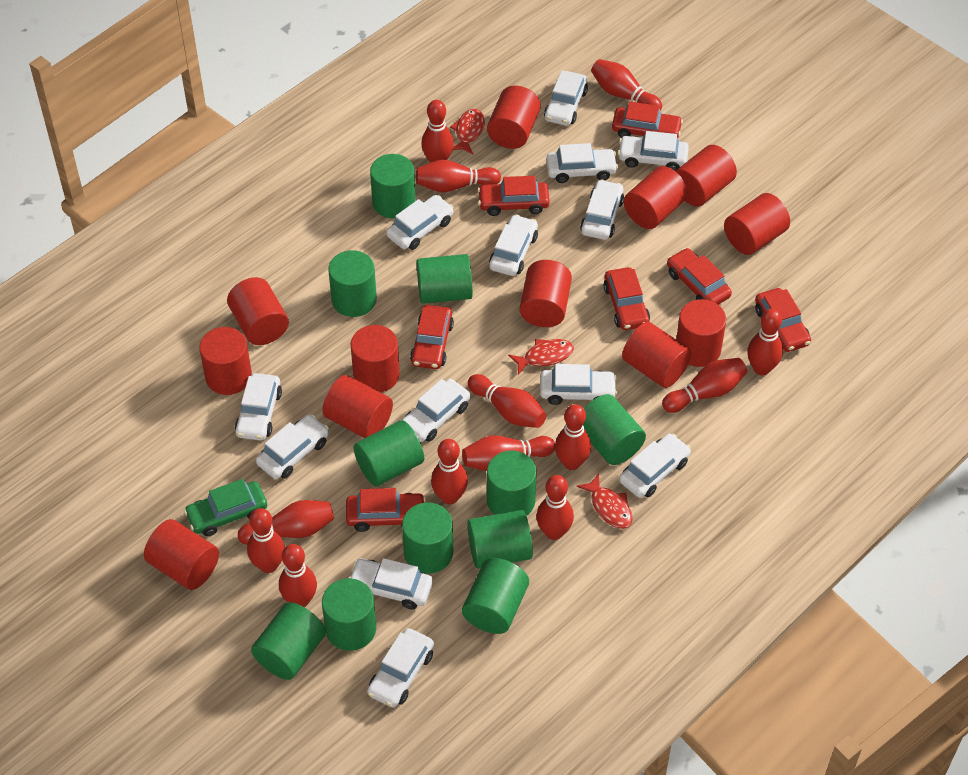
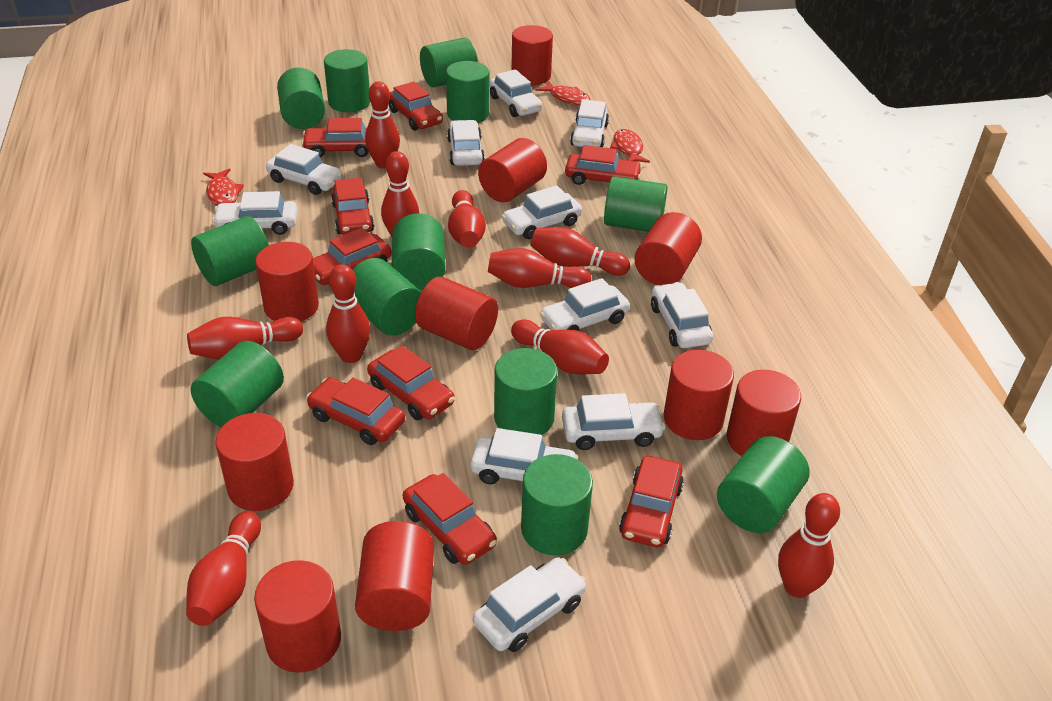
green car: 1 -> 0
green cylinder: 11 -> 12
red bowling pin: 13 -> 10
red car: 7 -> 9
red cylinder: 12 -> 10
white car: 13 -> 11

